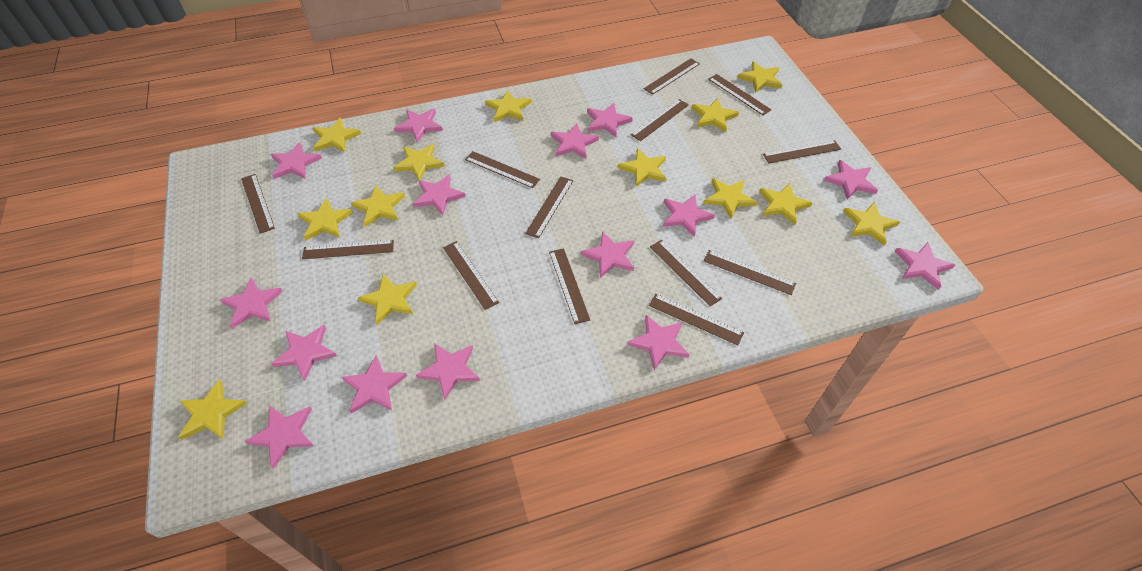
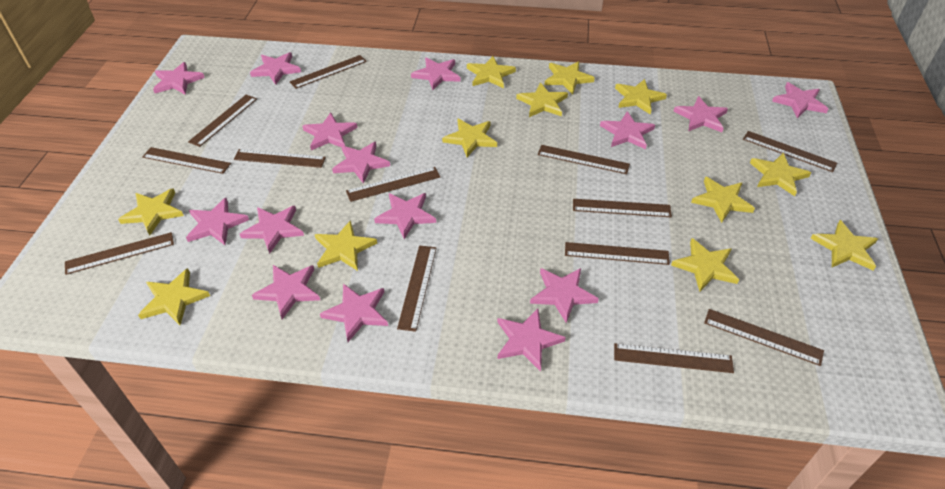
yellow star: 13 -> 12

